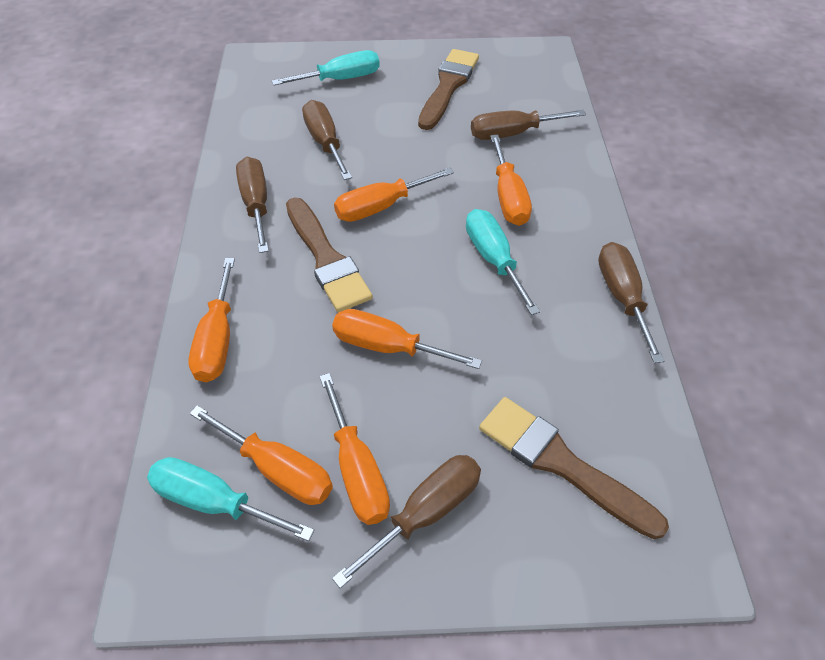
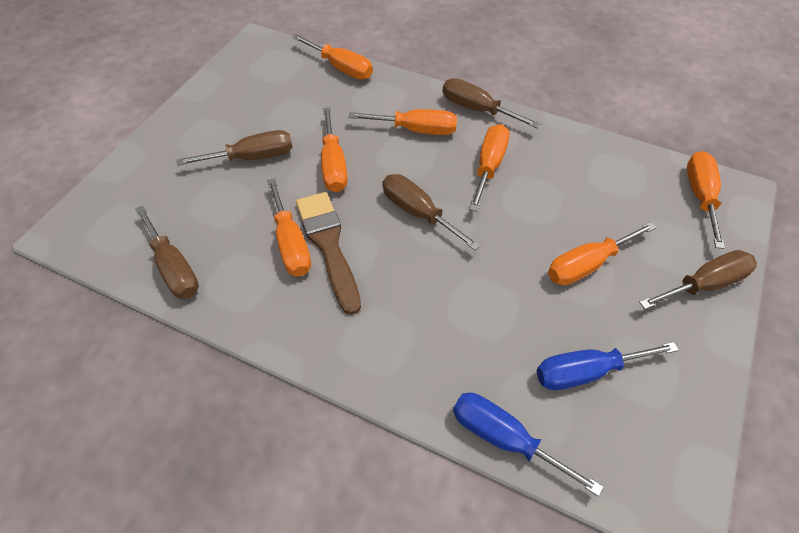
blue screwdriver: 0 -> 2
brown brush: 3 -> 1
orange screwdriver: 6 -> 7
turquoise screwdriver: 3 -> 0

